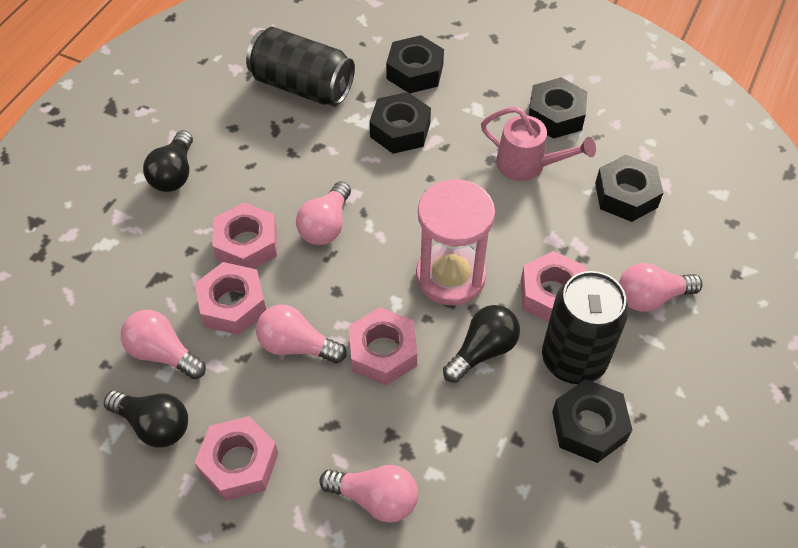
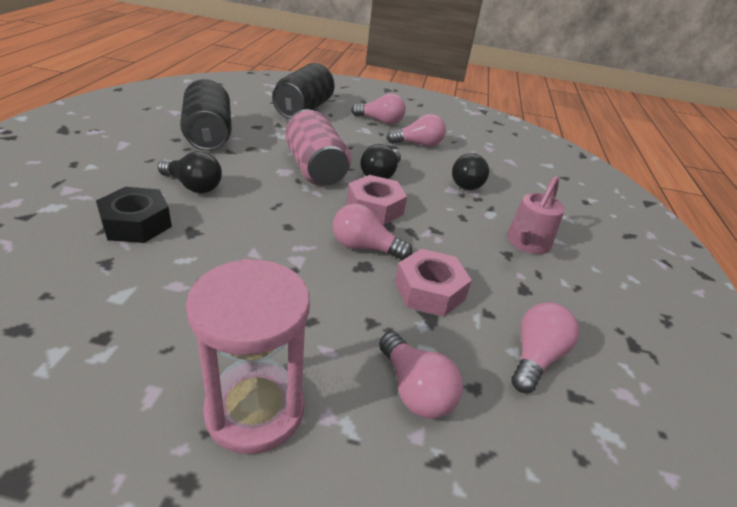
black nut: 5 -> 1
pink can: 0 -> 1
pink nut: 5 -> 2

